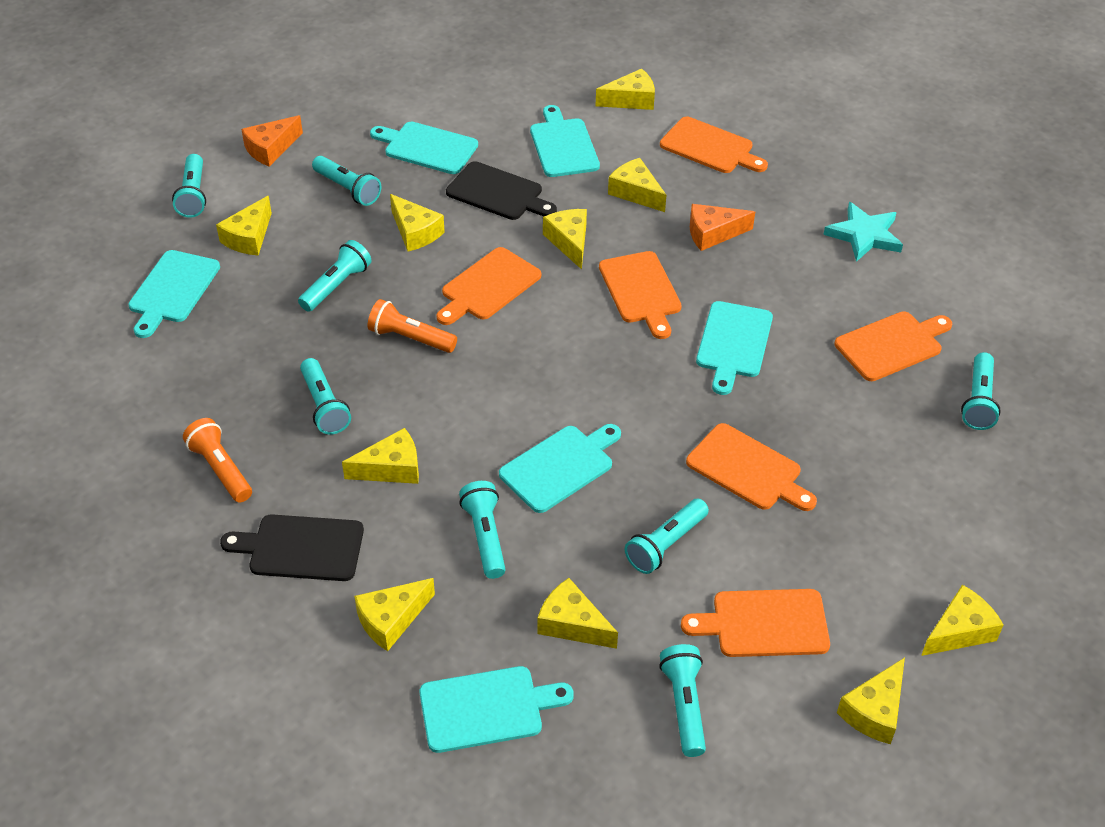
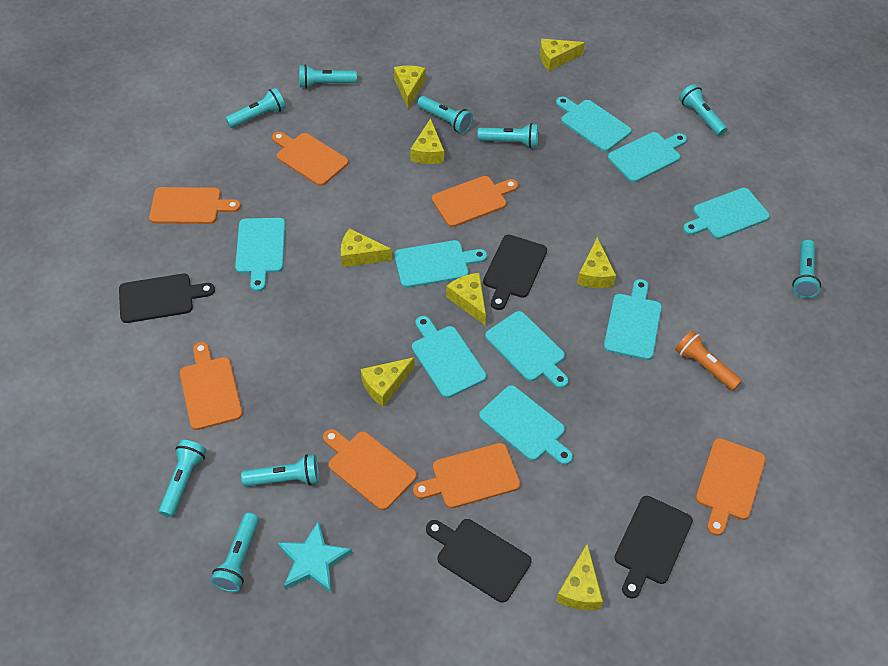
black cutting board: 2 -> 4
orange cheese: 2 -> 0
orange cutting board: 6 -> 7
orange flashlight: 2 -> 1
turquoise cutting board: 6 -> 9
turquoise flashlight: 8 -> 9
yellow cheese: 10 -> 8

